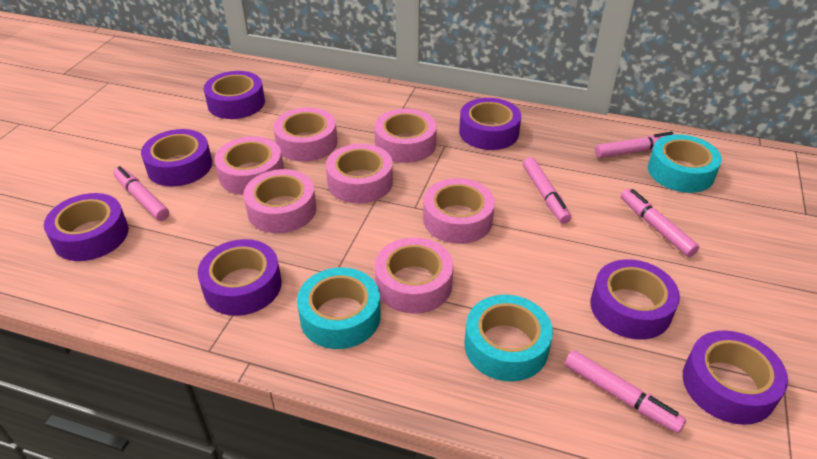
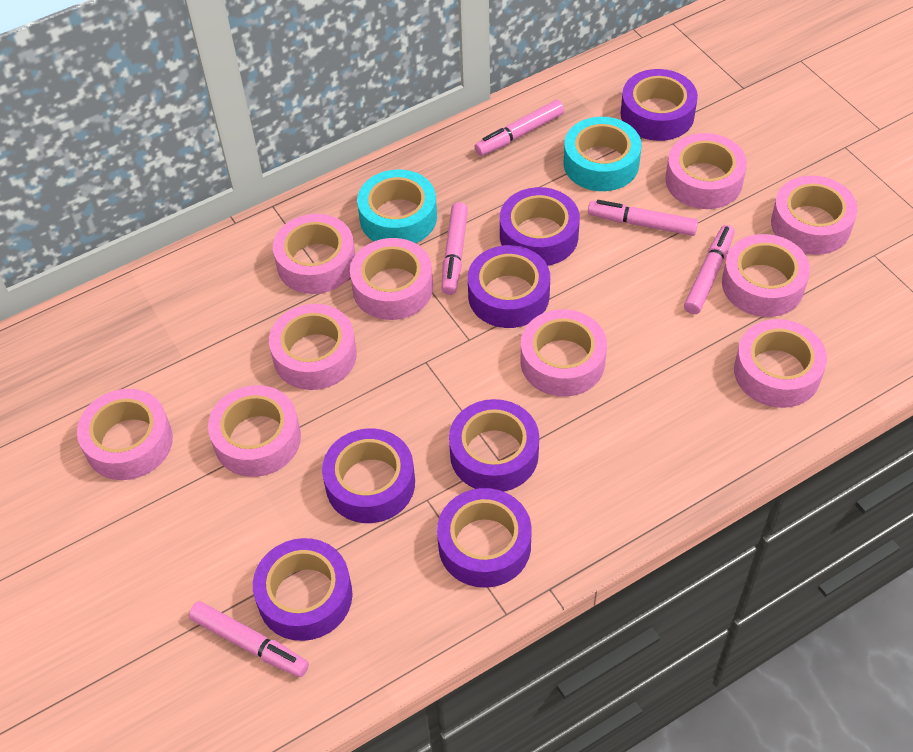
pink tape: 7 -> 10
turquoise tape: 3 -> 2

